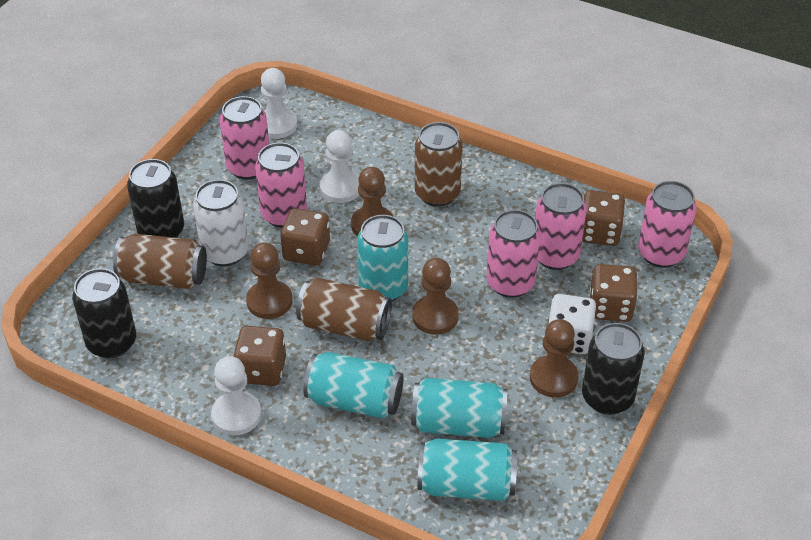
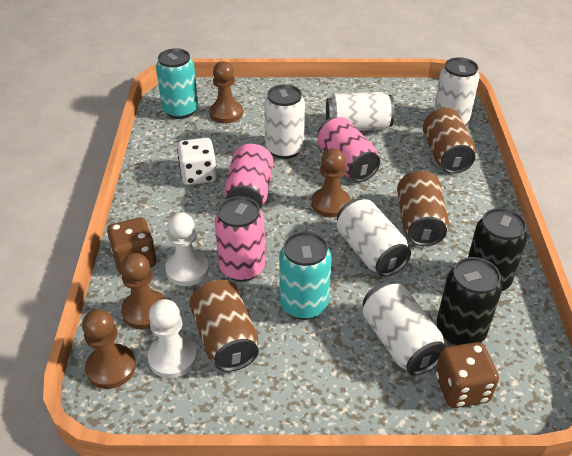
black can: 3 -> 2
brown dice: 4 -> 2
pink can: 5 -> 3
turquoise can: 4 -> 2
white can: 1 -> 5
white pawn: 3 -> 2

